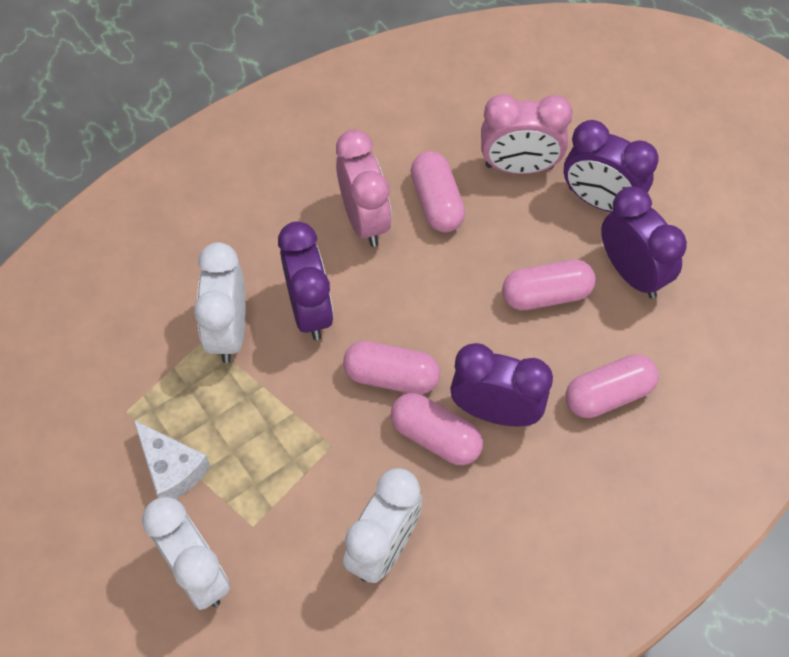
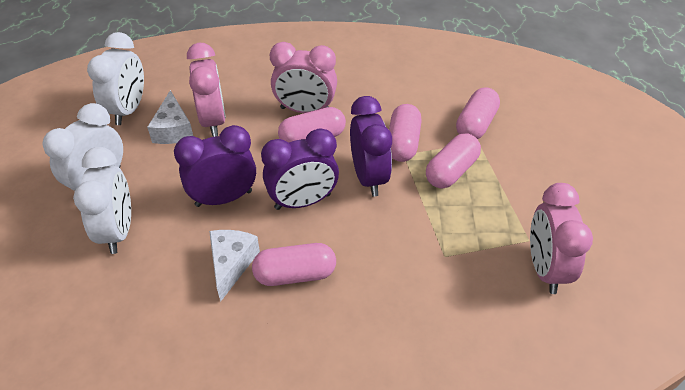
pink clock: 2 -> 3
purple clock: 4 -> 3
white cheese: 1 -> 2

